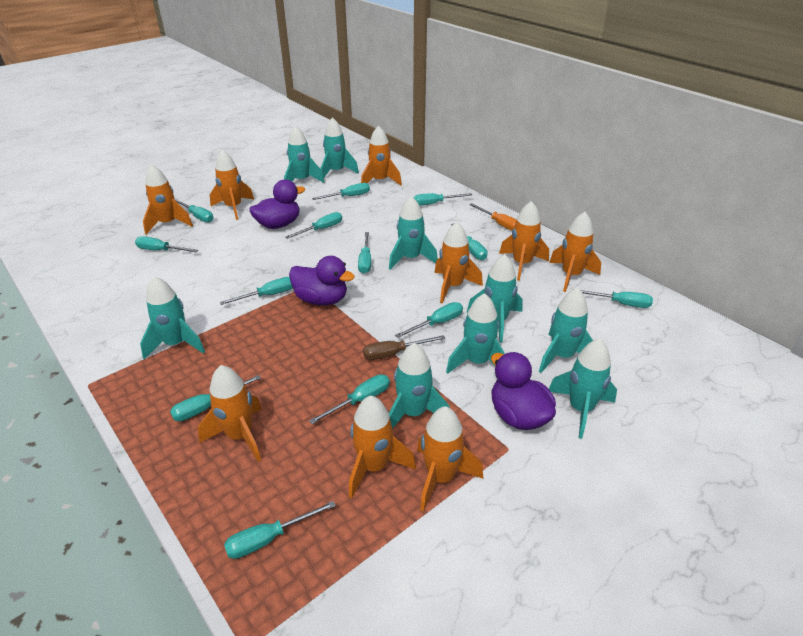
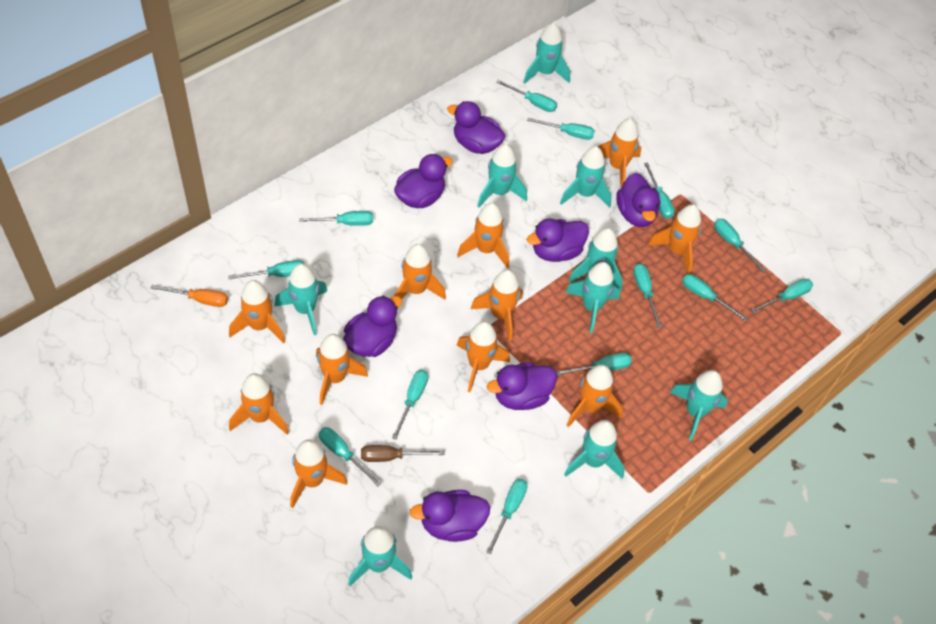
orange rocket: 9 -> 11
purple duck: 3 -> 7

